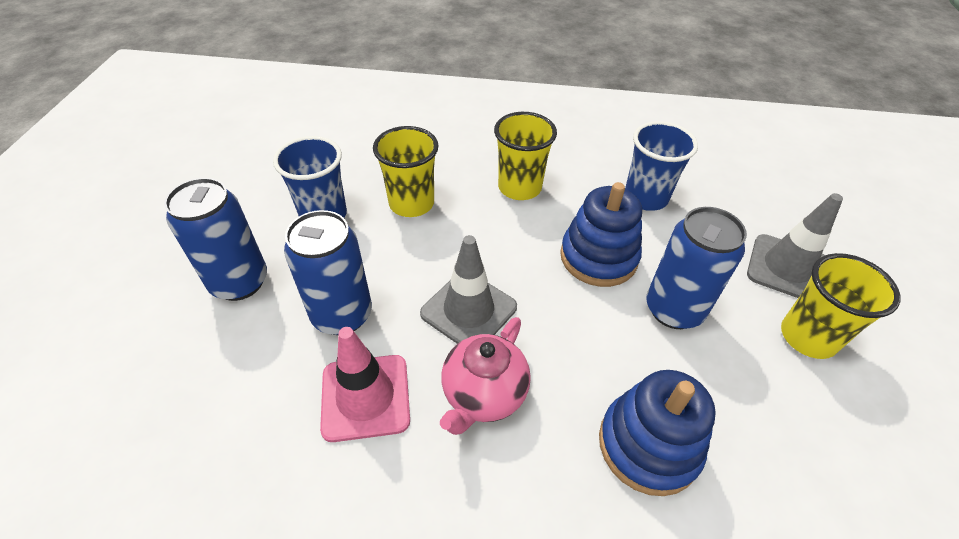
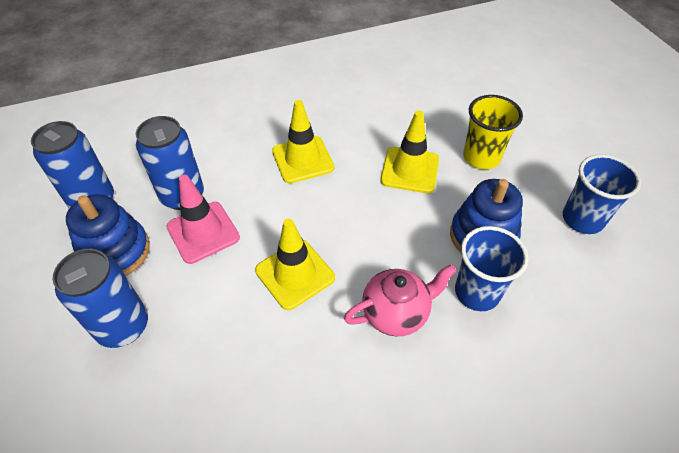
grey traffic cone: 2 -> 0
yellow cup: 3 -> 1
yellow traffic cone: 0 -> 3

